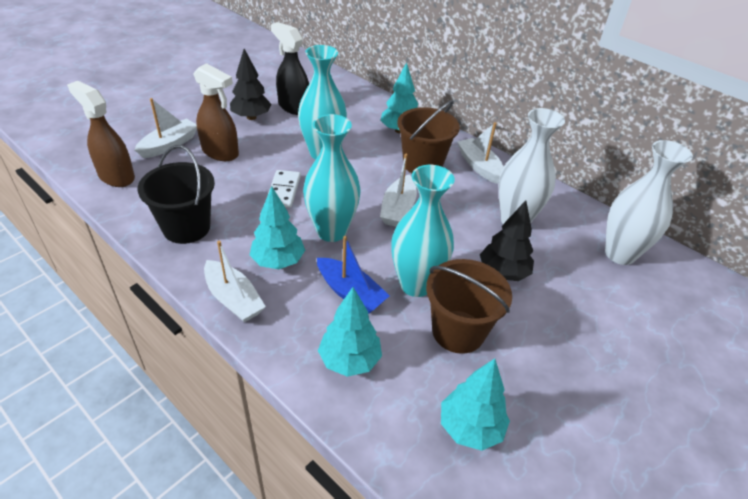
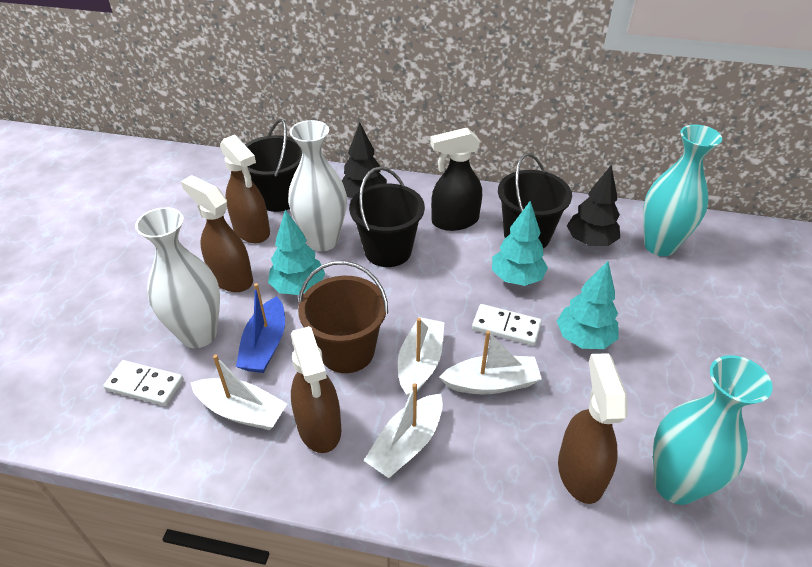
black bucket: 1 -> 3
brown bucket: 2 -> 1
brown spray bottle: 2 -> 4
turquoise tree: 4 -> 3
turquoise vase: 3 -> 2
white domino: 1 -> 2

